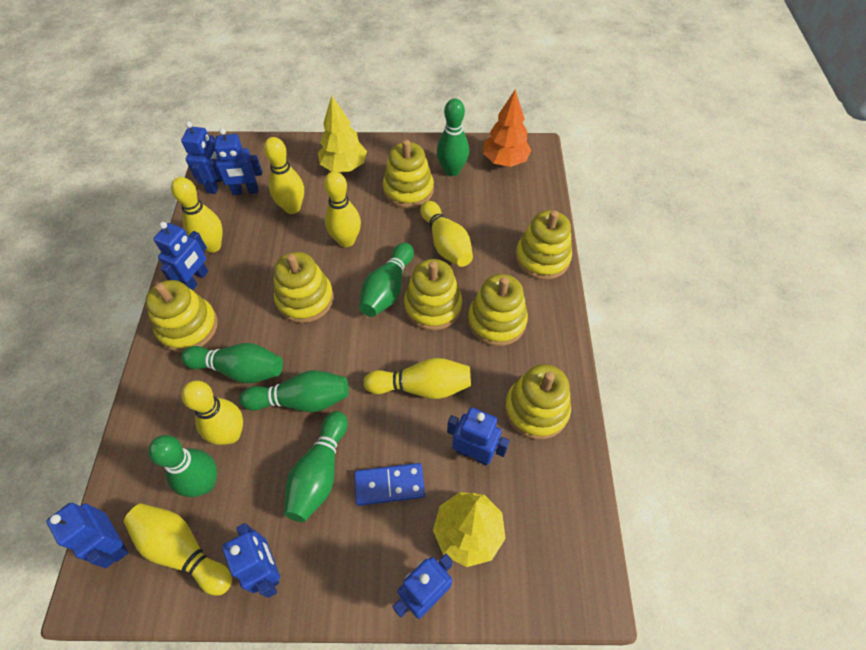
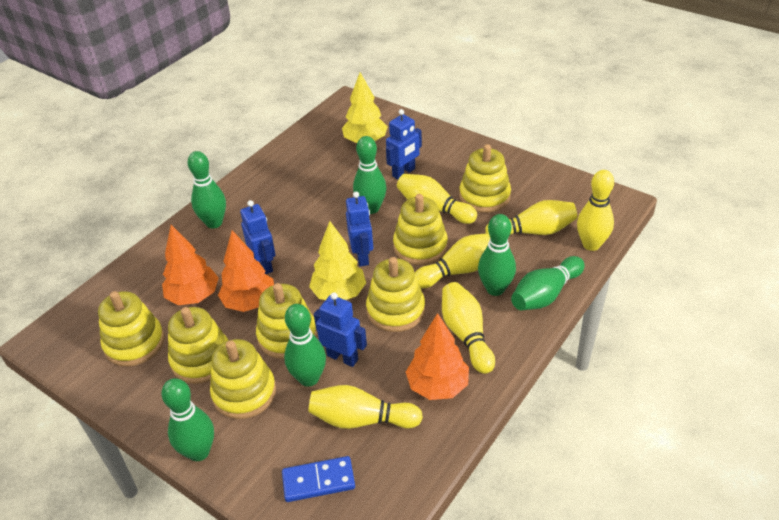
blue robot: 7 -> 4
orange tree: 1 -> 3
yellow bowling pin: 7 -> 6

